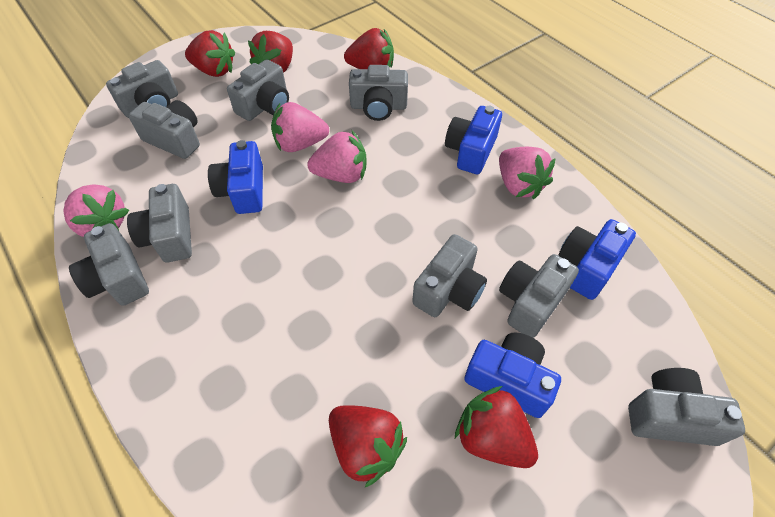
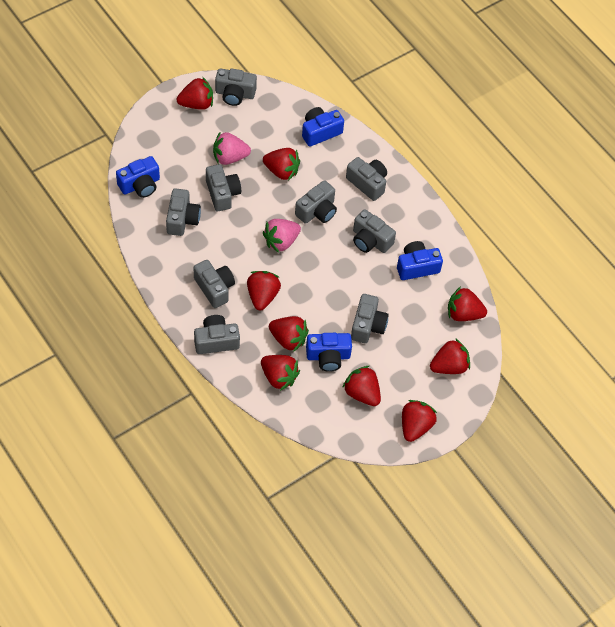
pink strawberry: 4 -> 2
red strawberry: 5 -> 9

